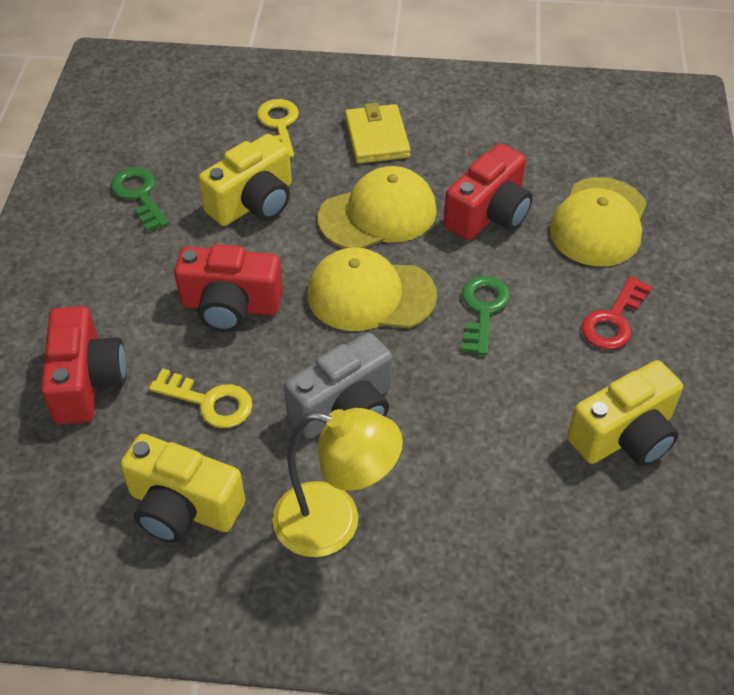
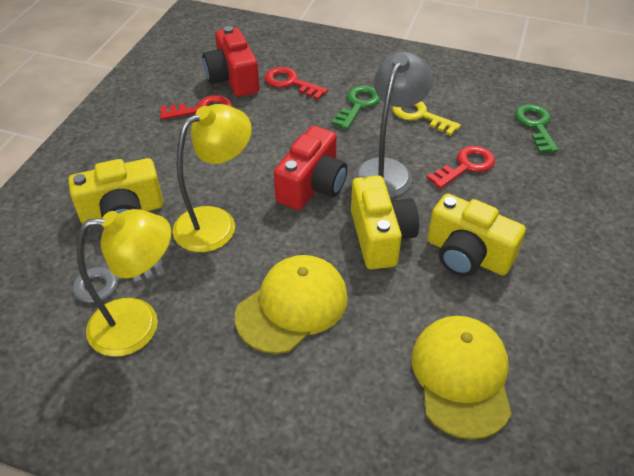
grey camera: 1 -> 0
grey key: 0 -> 1
grey lamp: 0 -> 1
red camera: 3 -> 2
red key: 1 -> 3
yellow cap: 3 -> 2
yellow key: 2 -> 1
yellow lamp: 1 -> 2
yellow wallet: 1 -> 0

